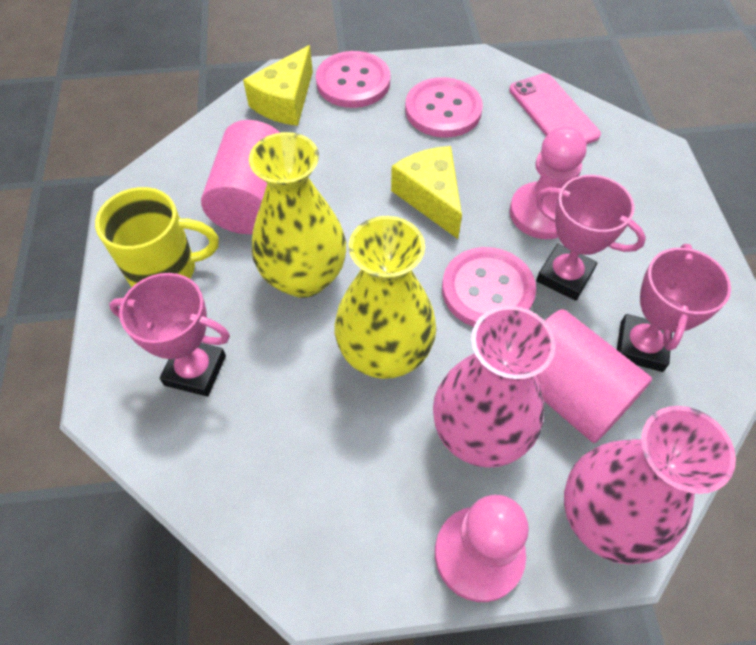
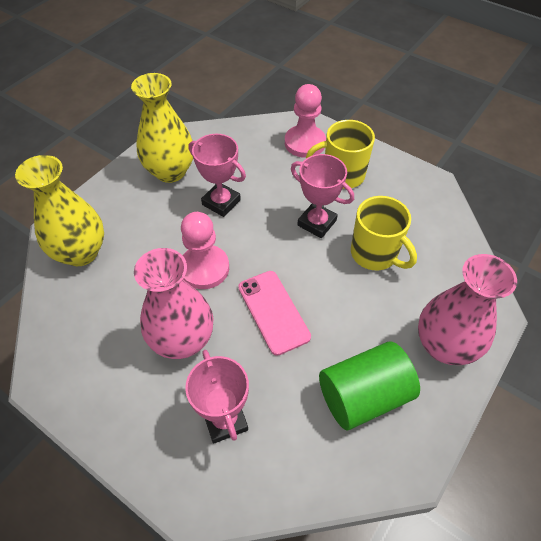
green cylinder: 0 -> 1
pink button: 3 -> 0
pink cylinder: 2 -> 0
yellow cheese: 2 -> 0
yellow mug: 1 -> 2

